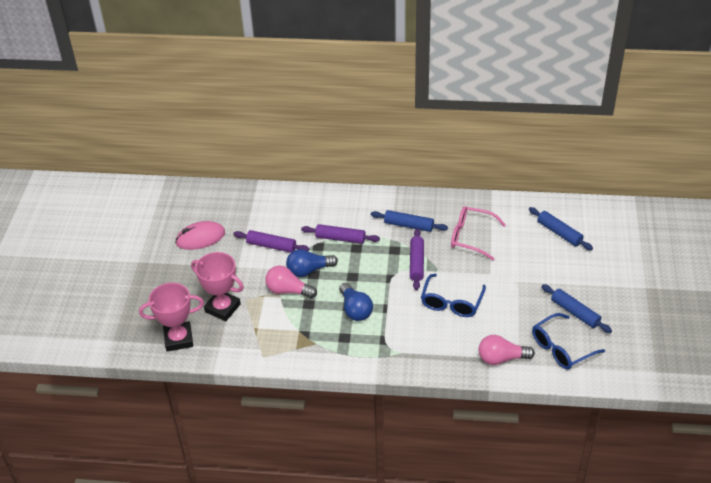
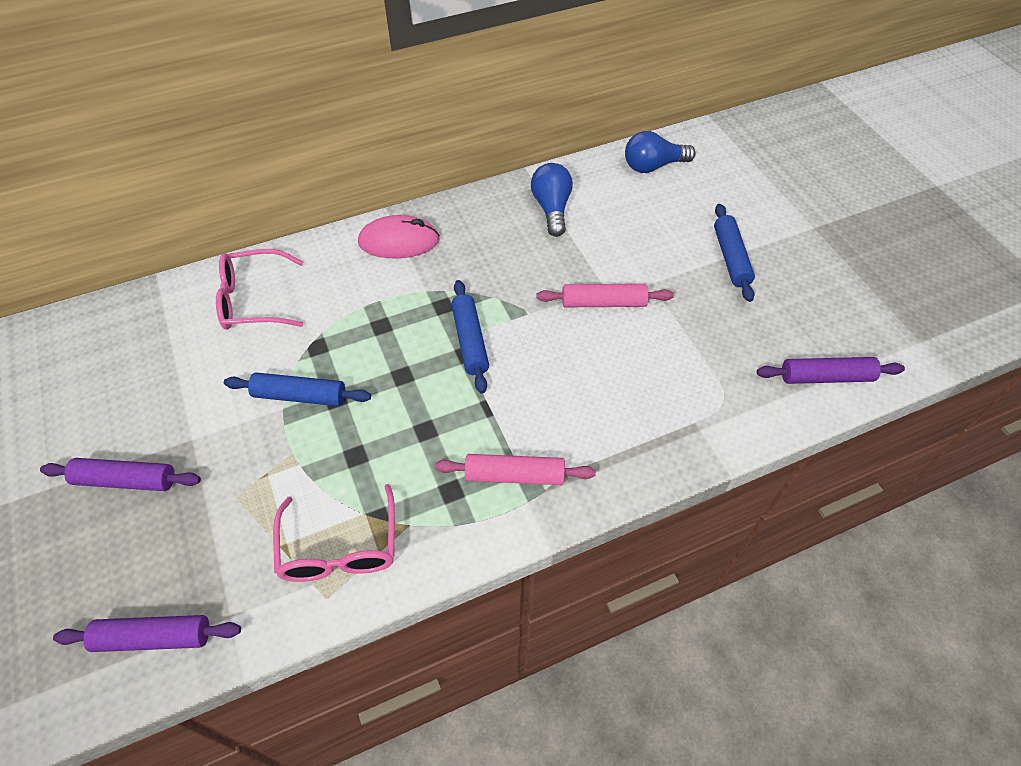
blue glasses: 2 -> 0
pink glasses: 1 -> 2
pink light bulb: 2 -> 0
pink rolling pin: 0 -> 2
pink trophy: 2 -> 0

